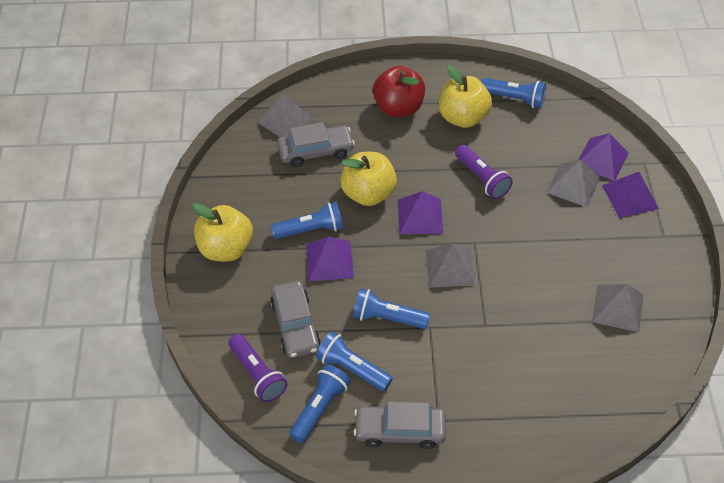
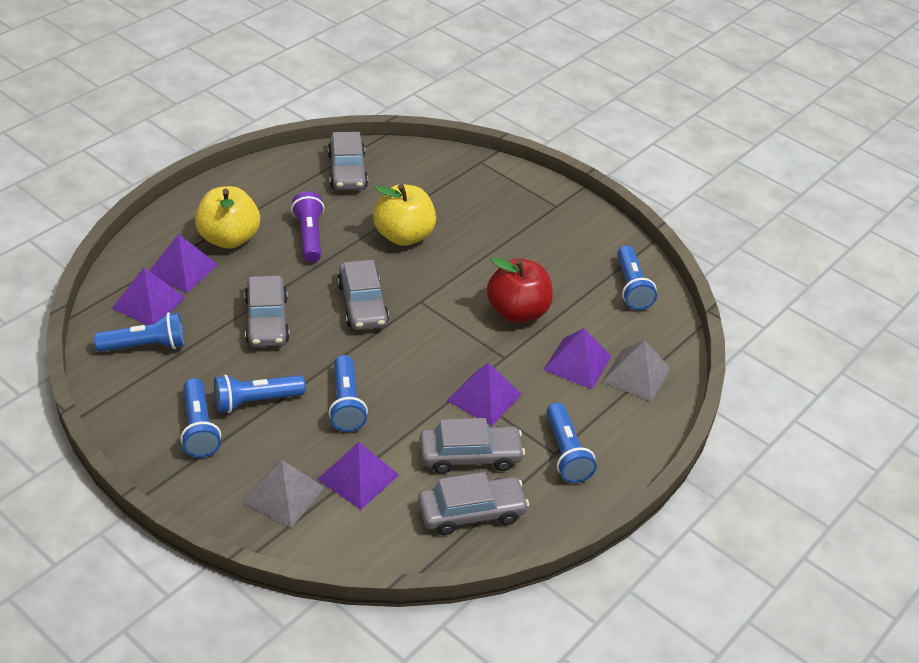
blue flashlight: 5 -> 6
grey car: 3 -> 5
grey pyramid: 4 -> 2
purple flashlight: 2 -> 1
purple pyramid: 4 -> 5
yellow apple: 3 -> 2

